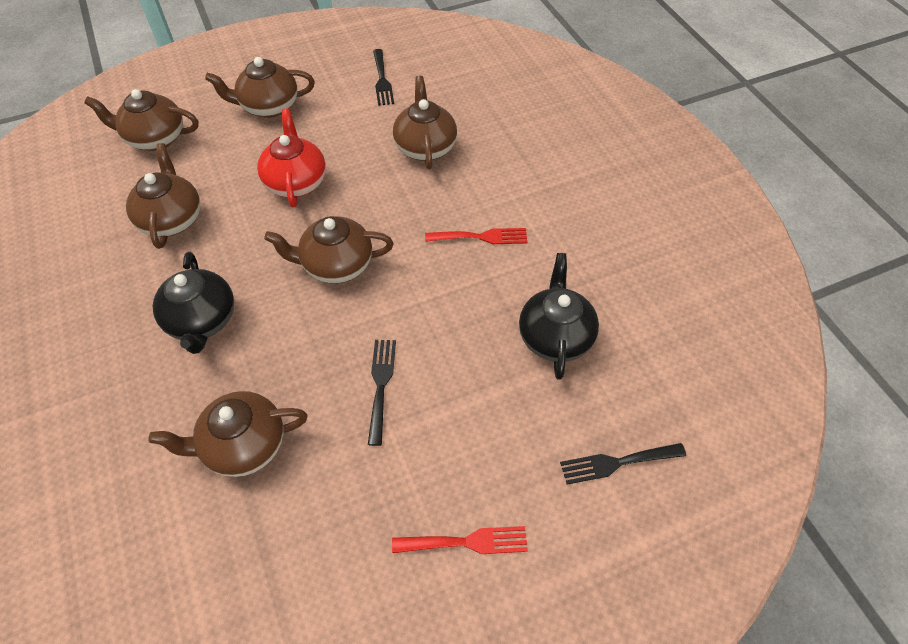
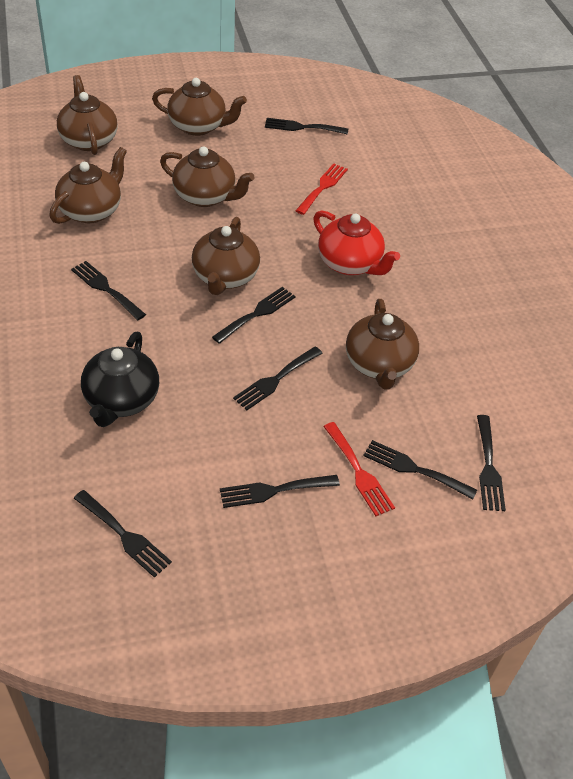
black fork: 3 -> 8
black teapot: 2 -> 1

